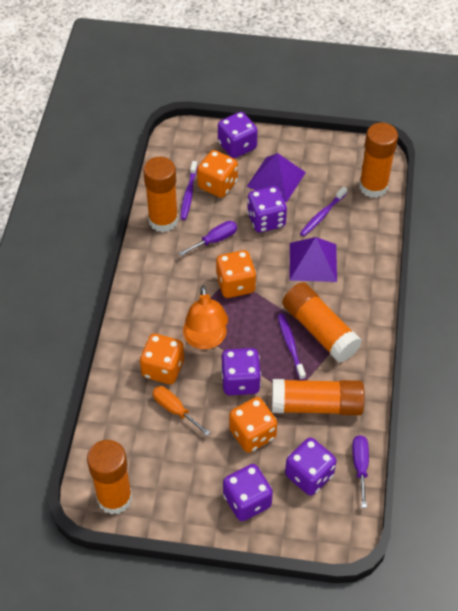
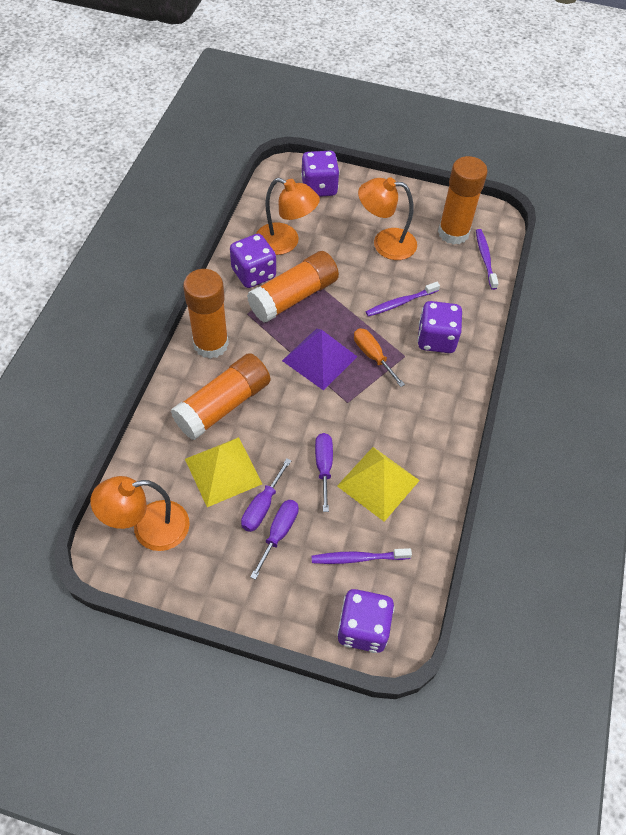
orange dice: 4 -> 0
orange glue stick: 5 -> 4
orange lamp: 1 -> 3
purple dice: 5 -> 4
purple pyramid: 2 -> 1
purple screwdriver: 2 -> 3
yellow pyramid: 0 -> 2

